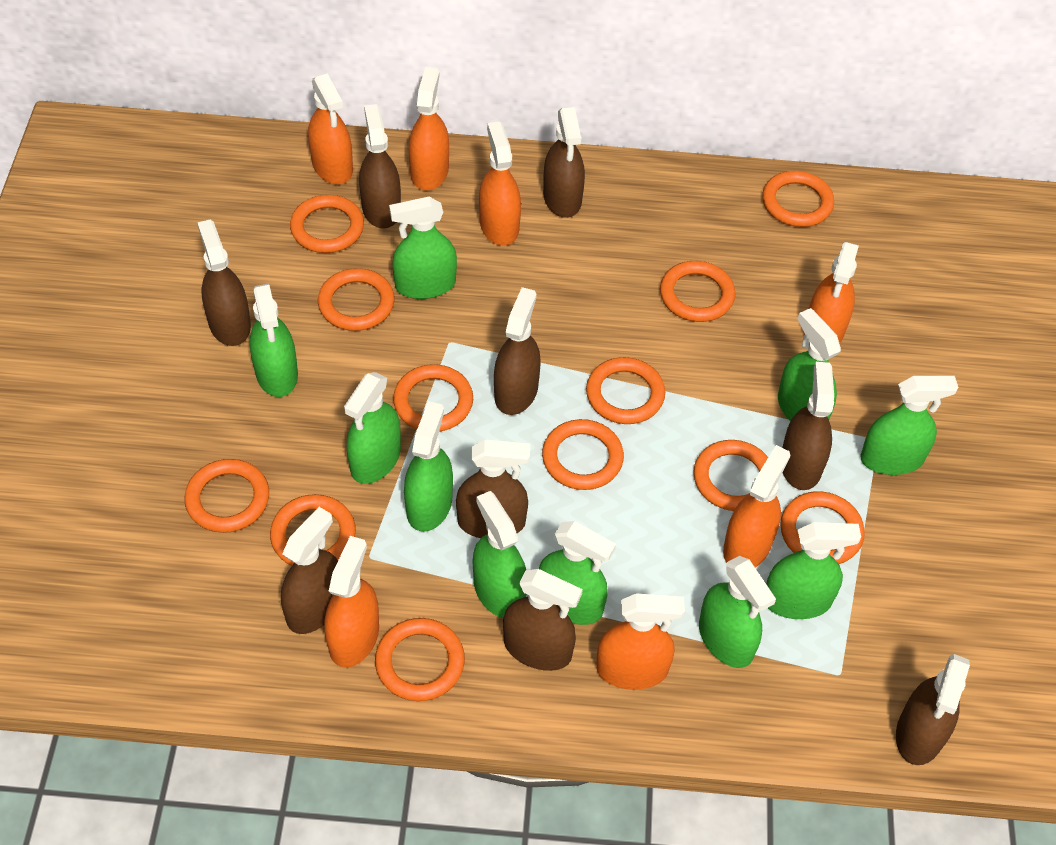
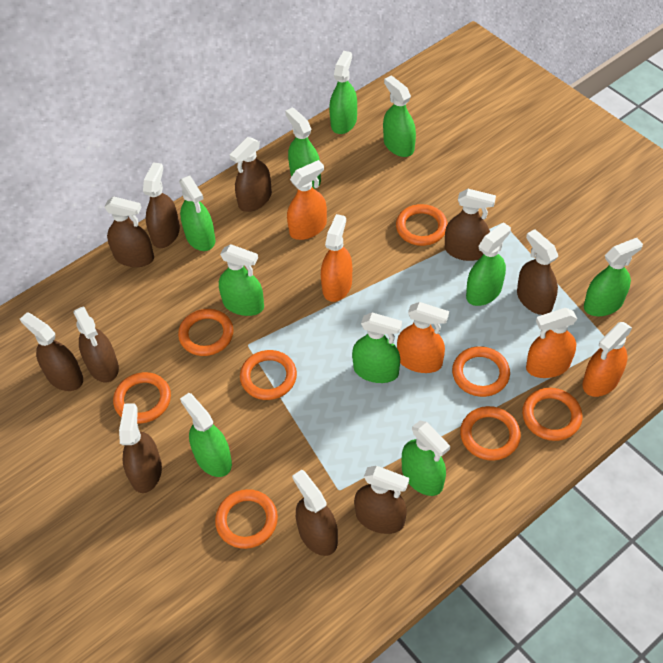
brown spray bottle: 9 -> 10
orange ring: 12 -> 8
orange spray bottle: 7 -> 5

